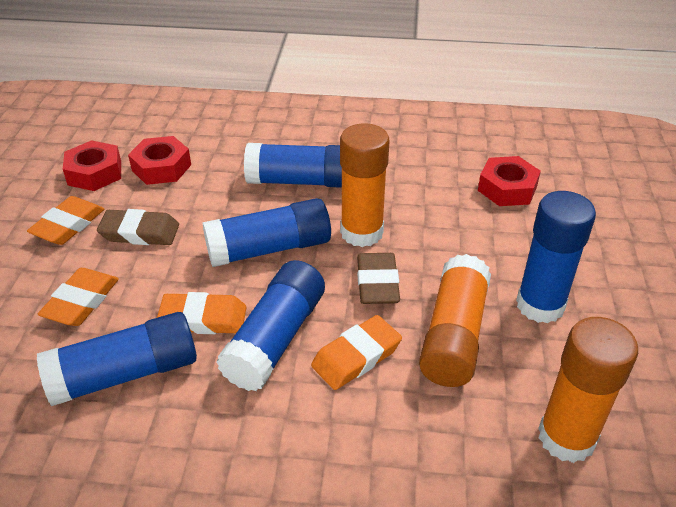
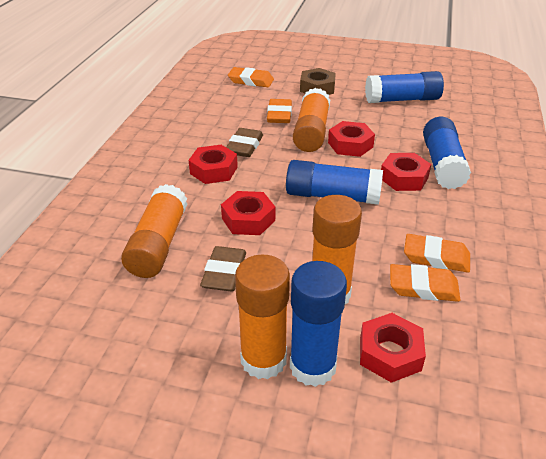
blue glue stick: 5 -> 4
brown nut: 0 -> 1
orange glue stick: 3 -> 4
red nut: 3 -> 5

